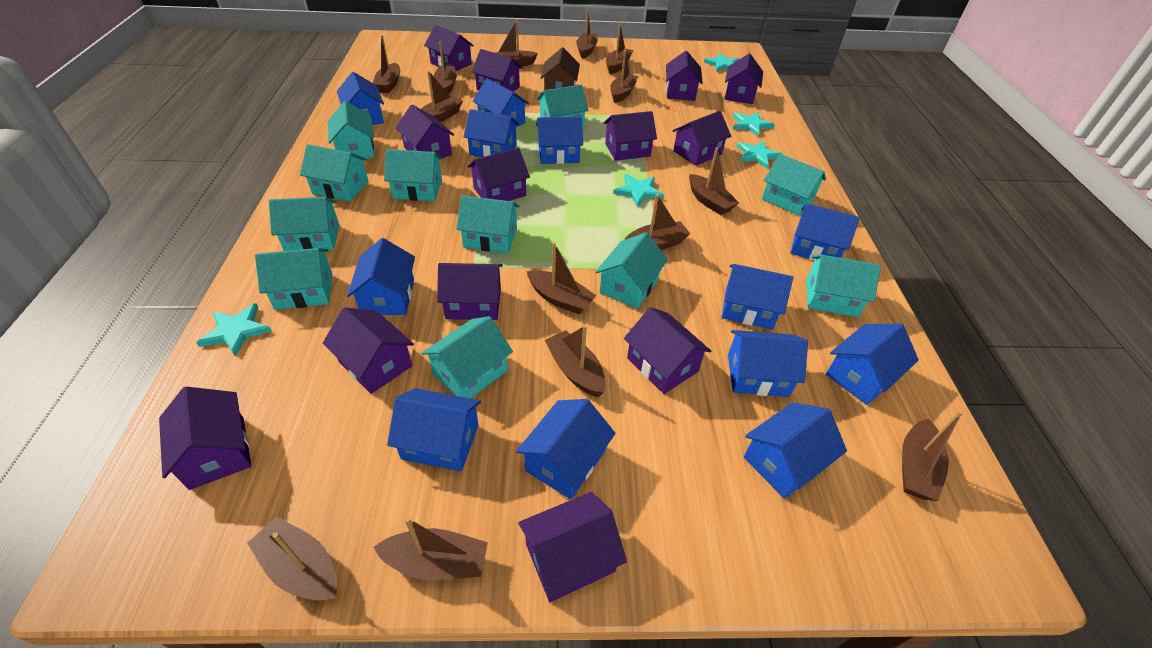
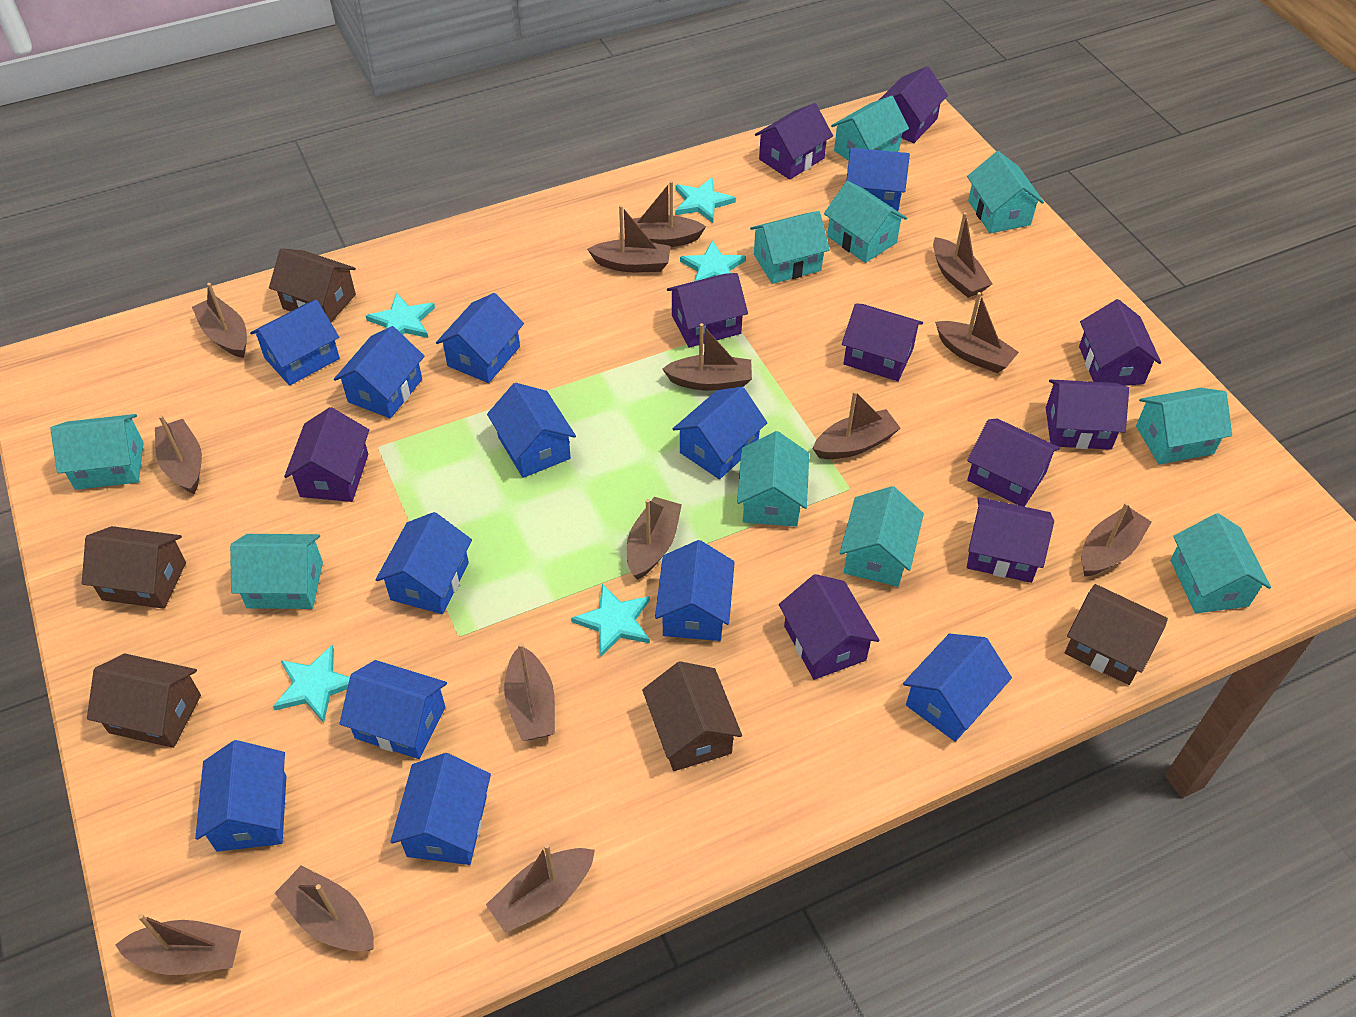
brown house: 1 -> 5
purple house: 13 -> 10
turquoise house: 11 -> 10

